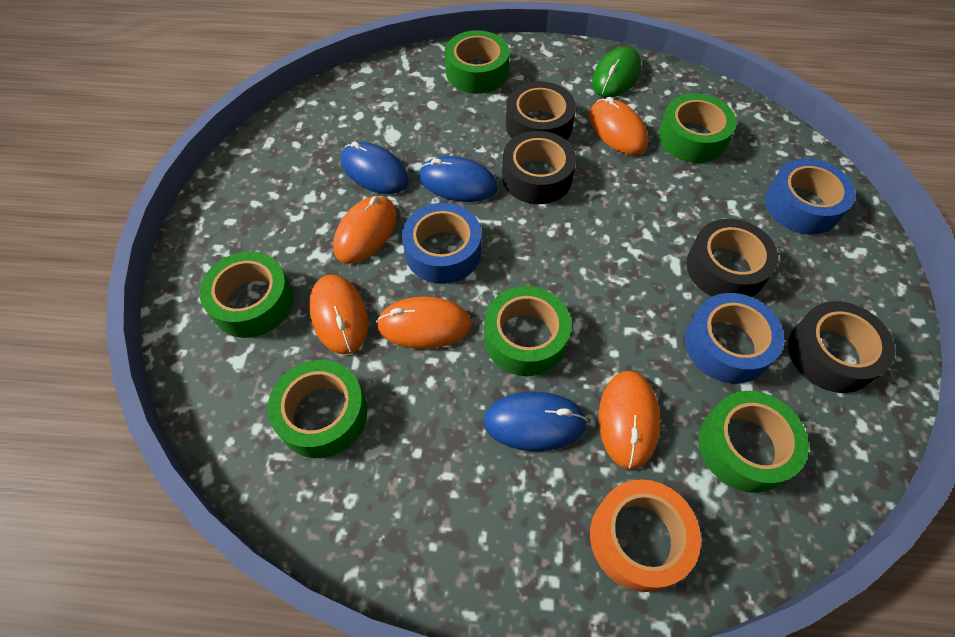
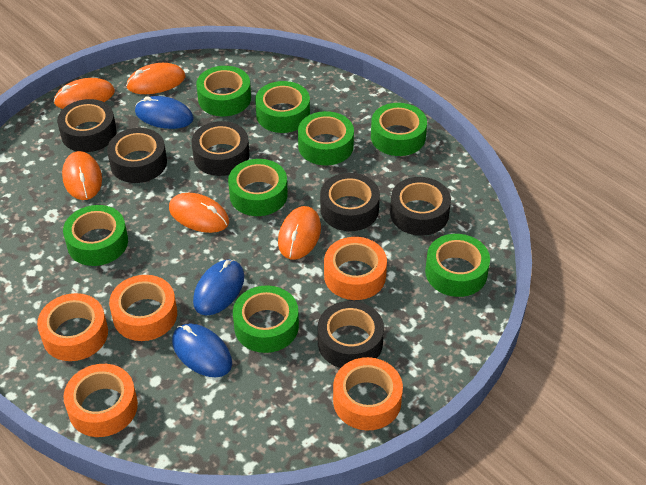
black tape: 4 -> 6
blue tape: 3 -> 0
green mouse: 1 -> 0
green tape: 6 -> 8
orange tape: 1 -> 5

